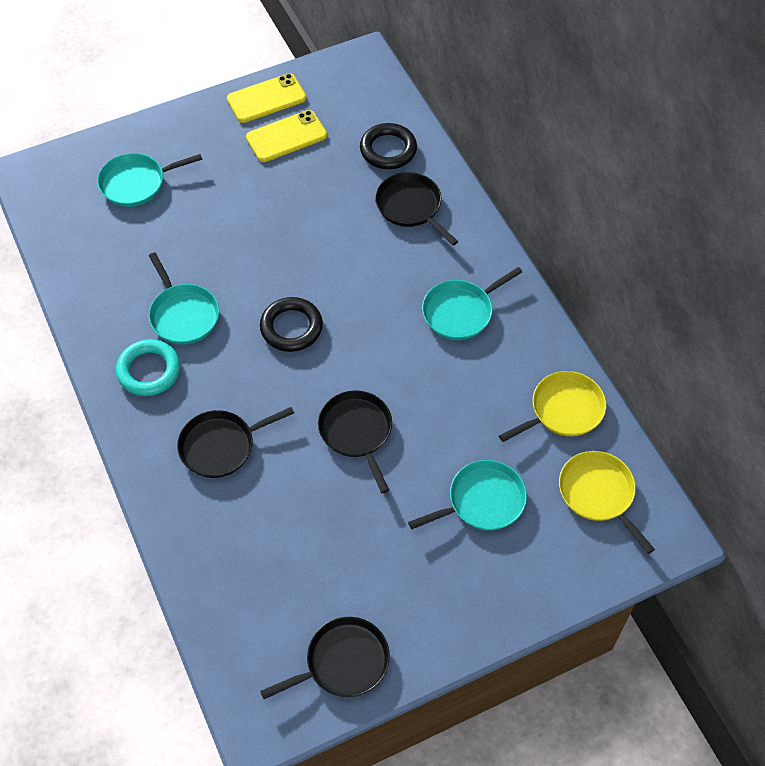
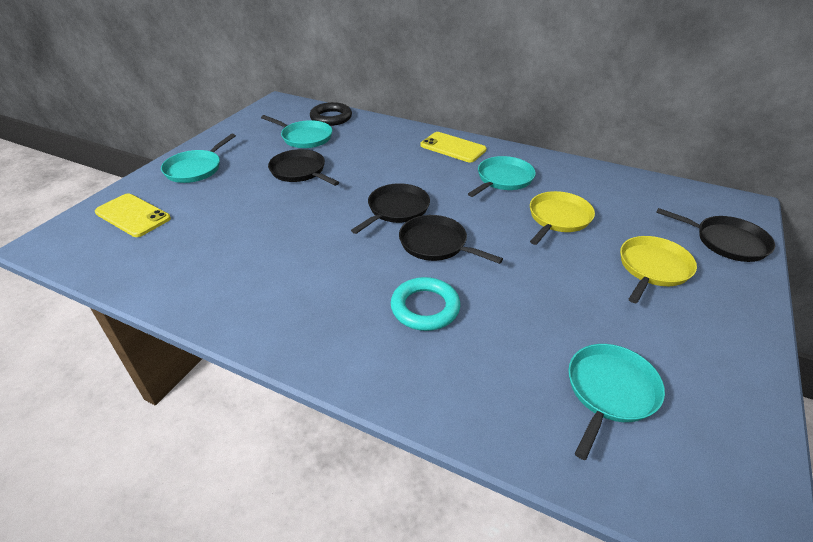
black ring: 2 -> 1

